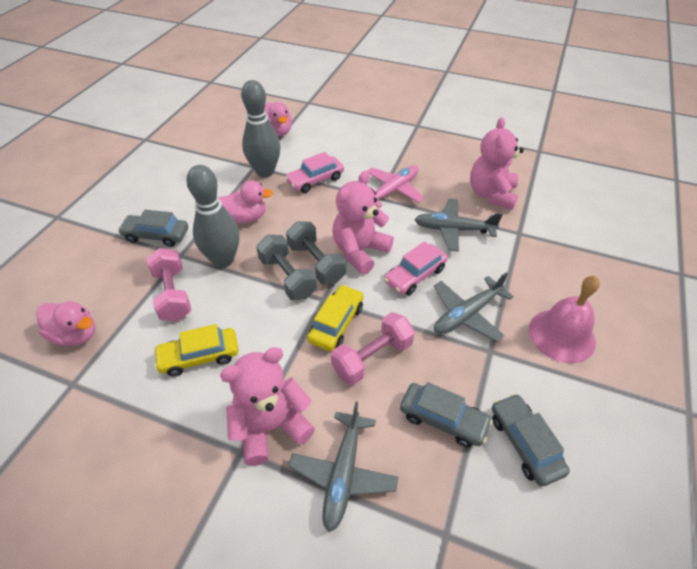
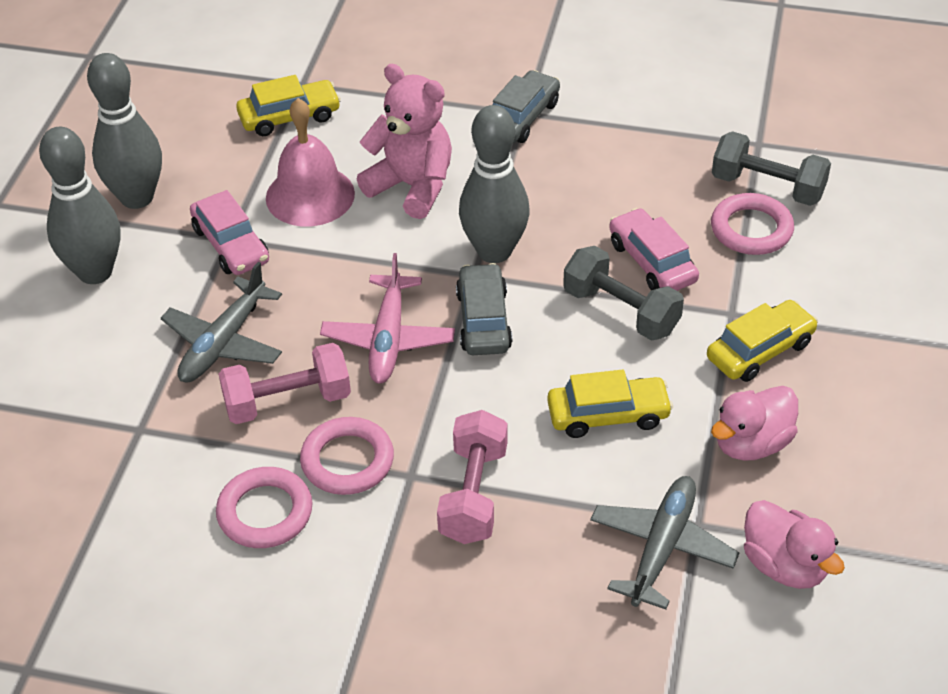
grey bowling pin: 2 -> 3
grey car: 3 -> 2
grey plane: 3 -> 2
pink duck: 3 -> 2
pink ring: 0 -> 3
pink teddy bear: 3 -> 1
yellow car: 2 -> 3

